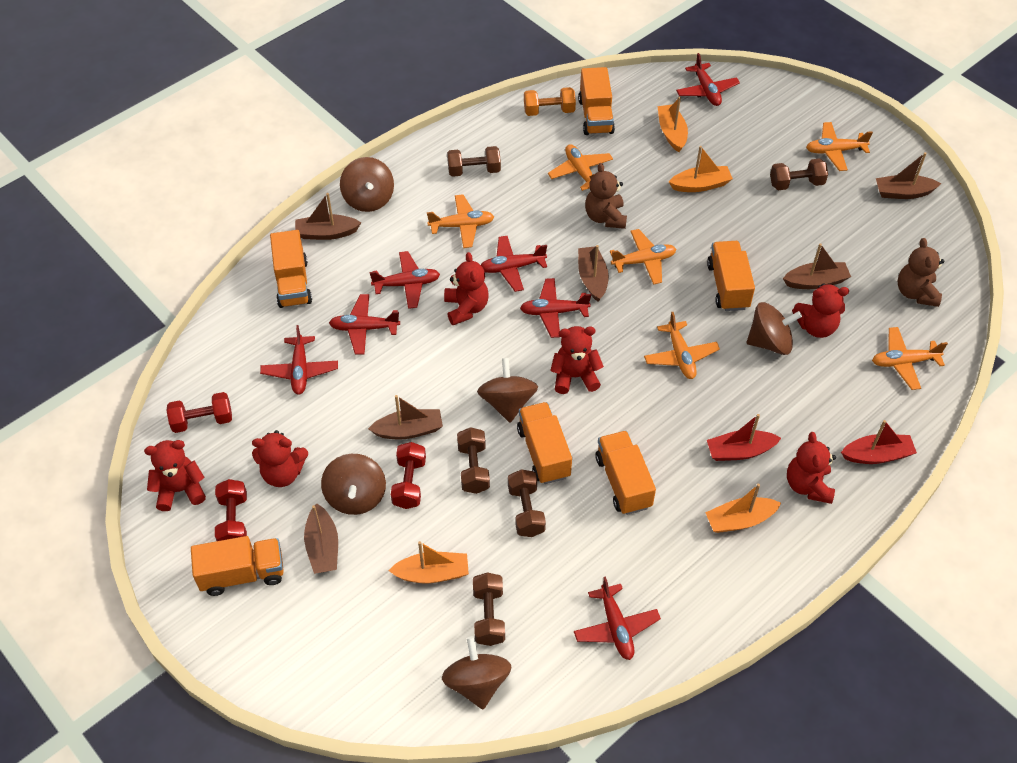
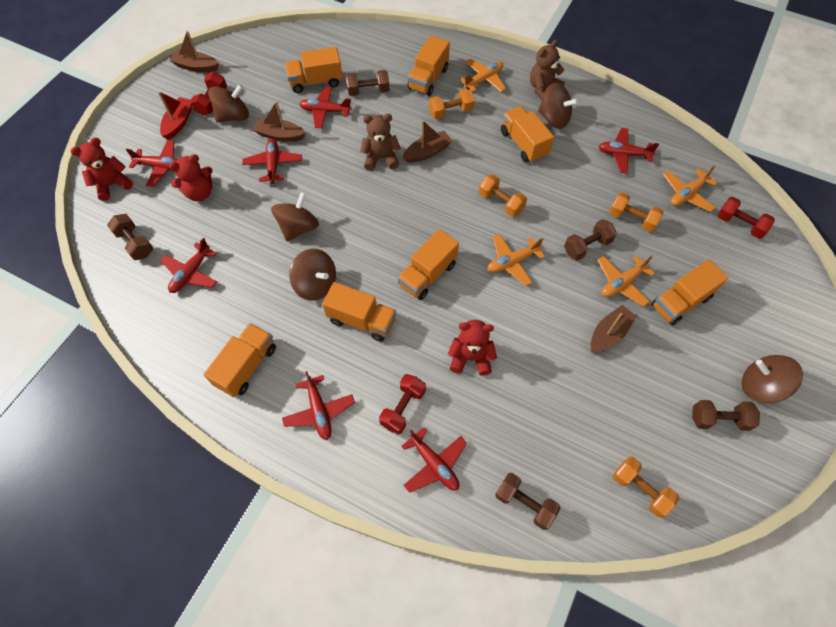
brown boat: 6 -> 4
orange boat: 4 -> 0
orange dumbbell: 1 -> 4
orange plane: 6 -> 4
orange truck: 6 -> 7
red boat: 2 -> 1
red teddy bear: 6 -> 3

